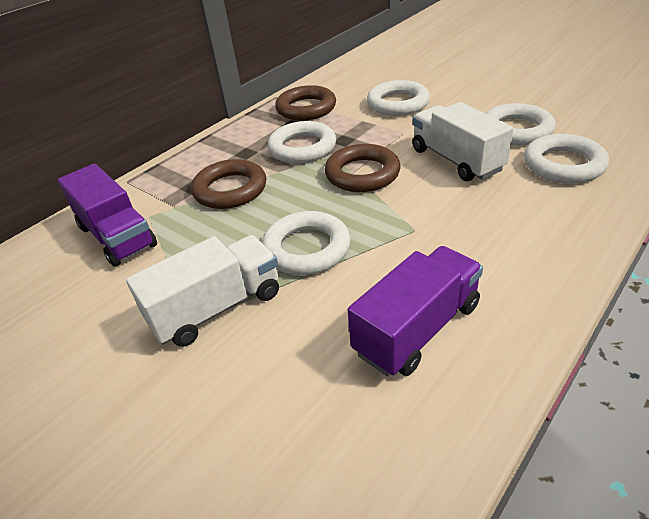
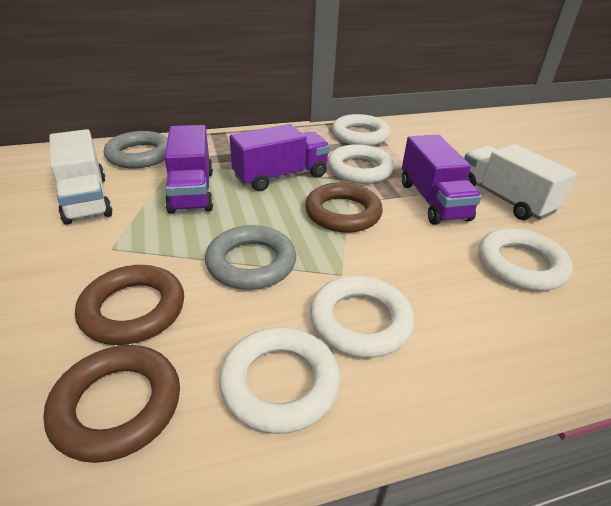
grey ring: 0 -> 2
purple truck: 2 -> 3

